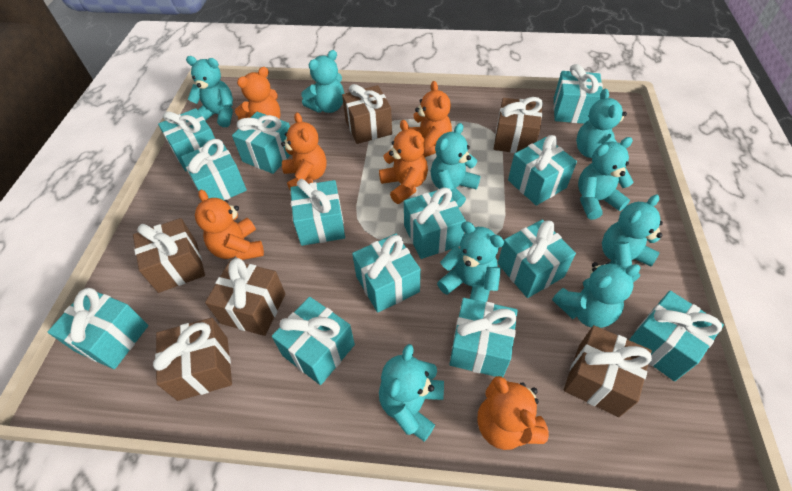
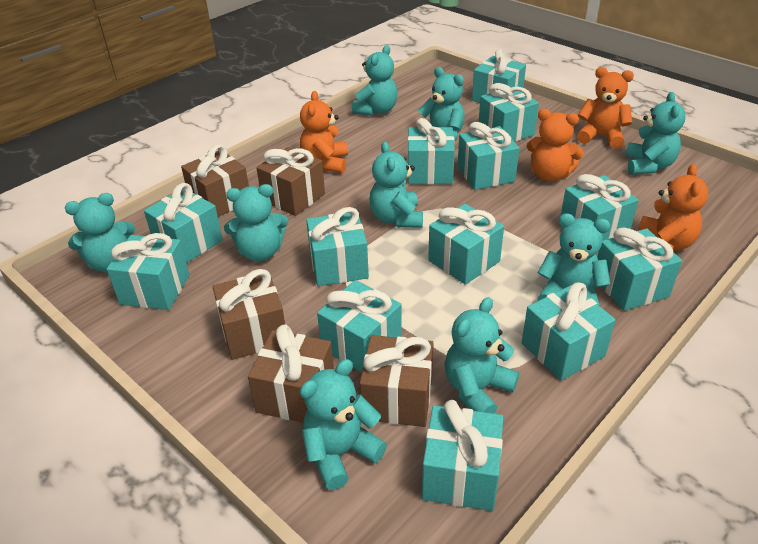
brown gift: 6 -> 5
orange teddy bear: 6 -> 4

